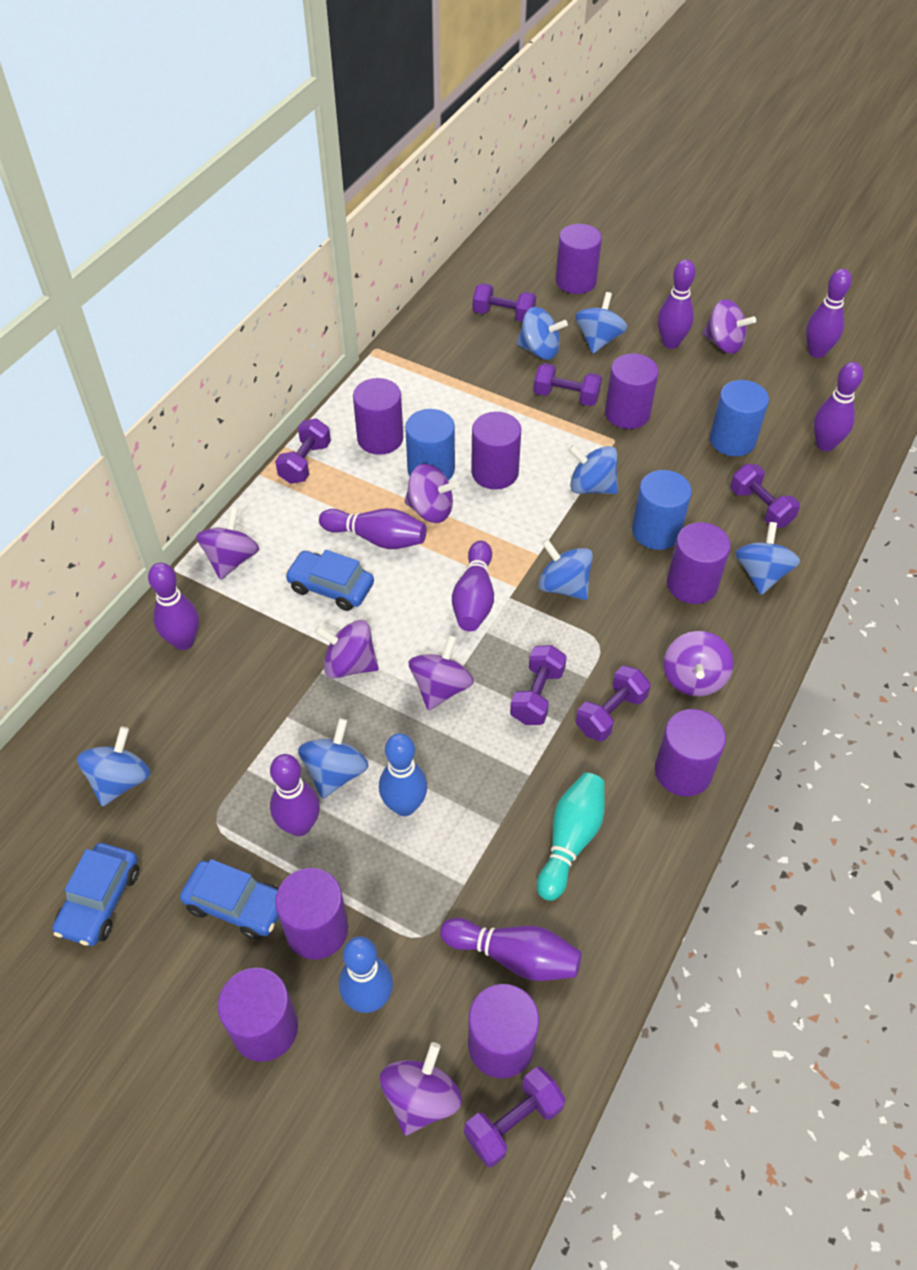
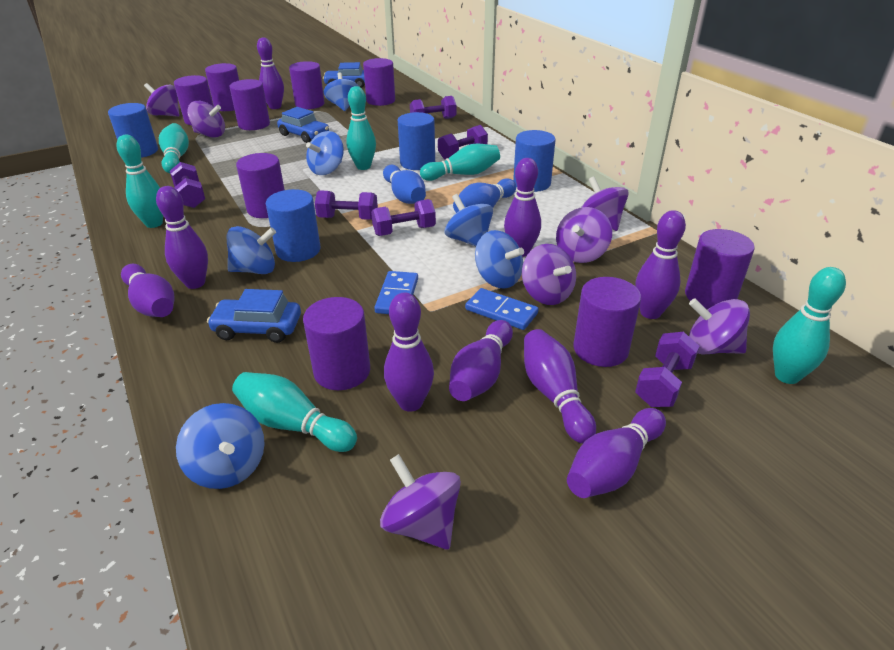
blue cylinder: 3 -> 4
blue domino: 0 -> 2
blue spinning top: 7 -> 6
purple bowling pin: 8 -> 9
purple dumbbell: 7 -> 6
turquoise bowling pin: 1 -> 6

